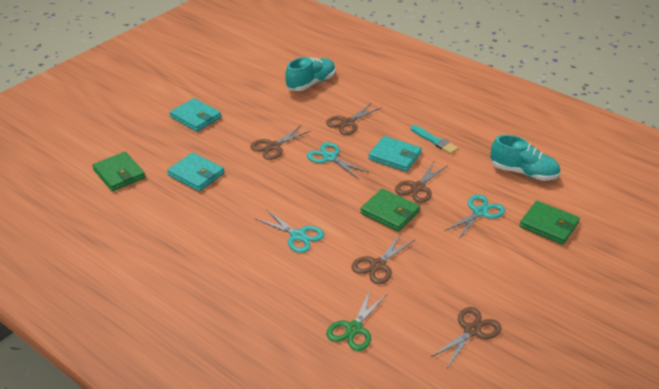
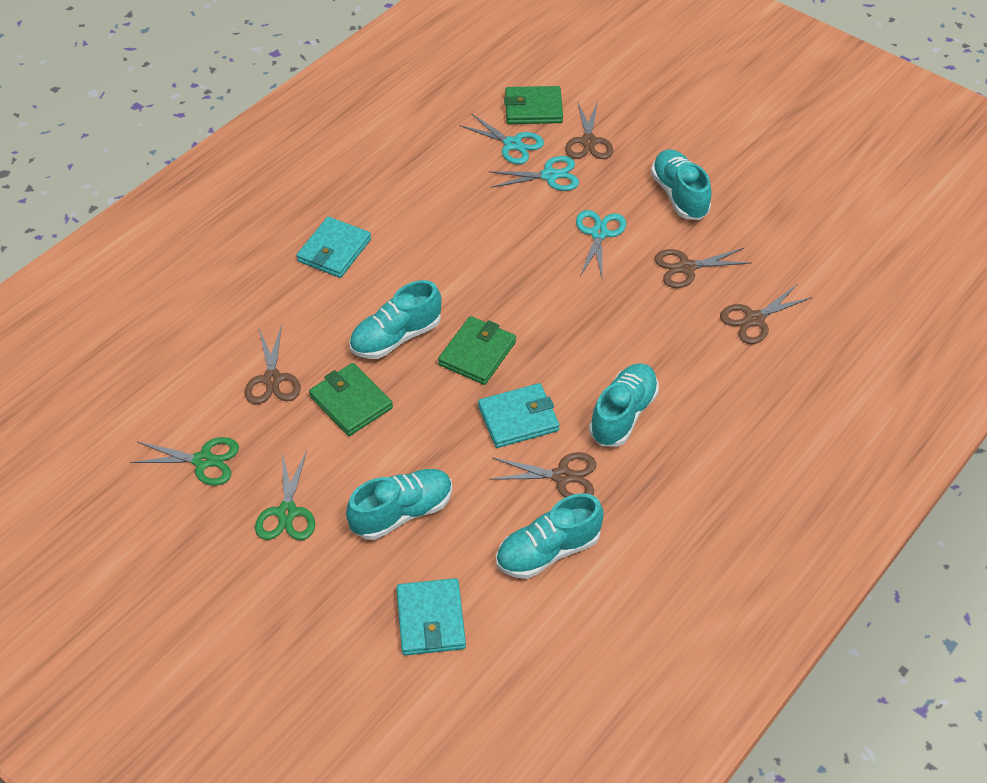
green scissors: 1 -> 2
turquoise brush: 1 -> 0
turquoise shoe: 2 -> 5

